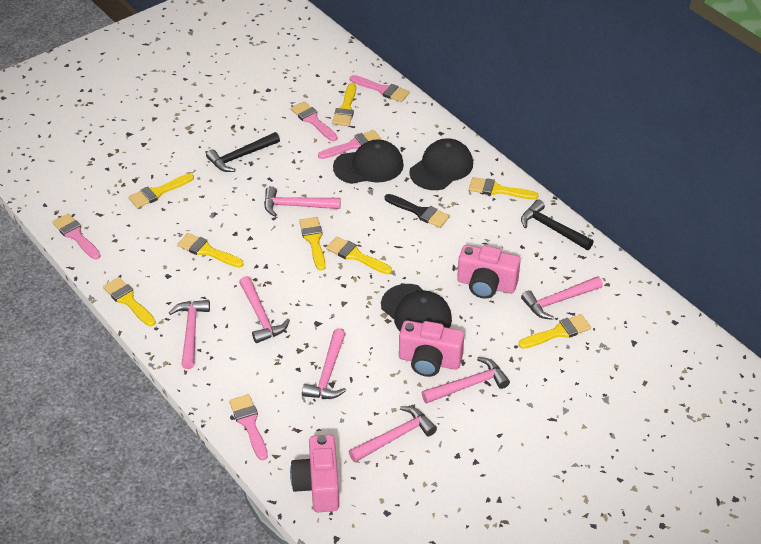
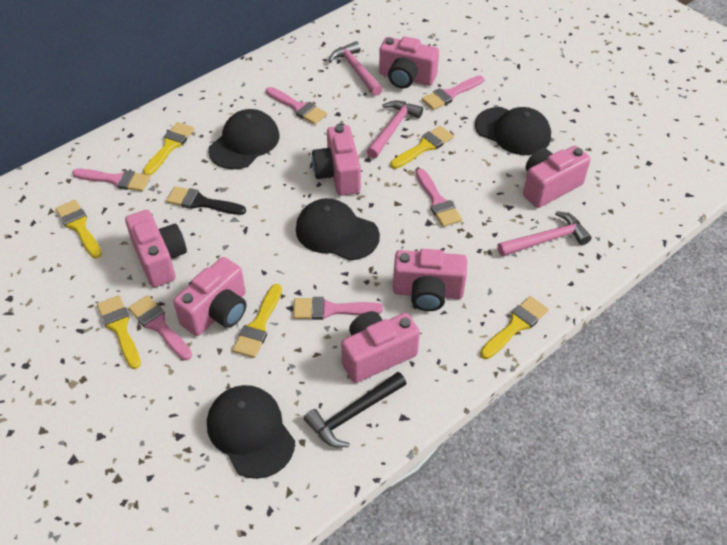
black cap: 3 -> 4
black hammer: 2 -> 1
pink brush: 5 -> 6
pink camera: 3 -> 7
pink hammer: 7 -> 3
yellow brush: 8 -> 6

